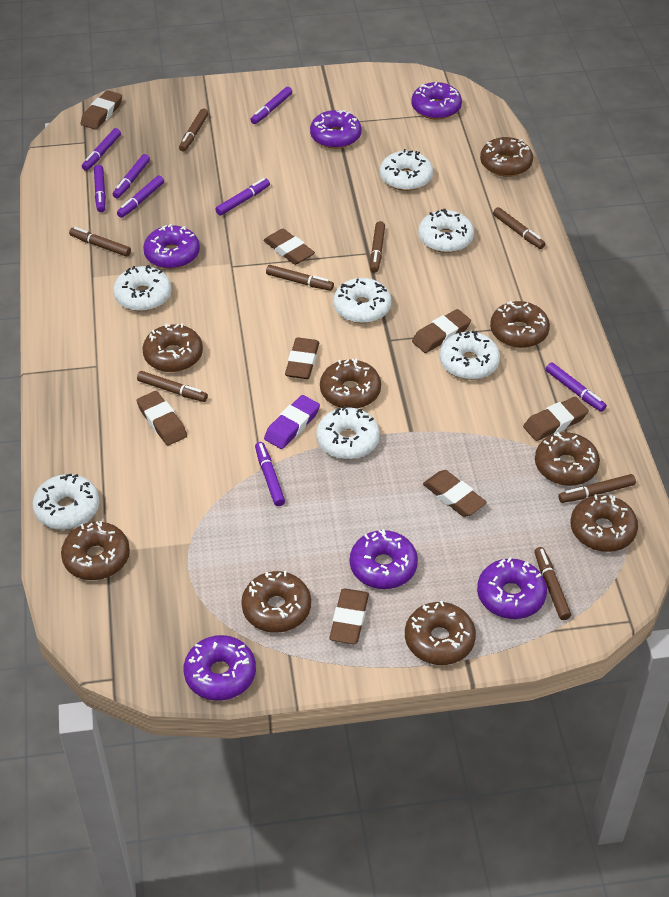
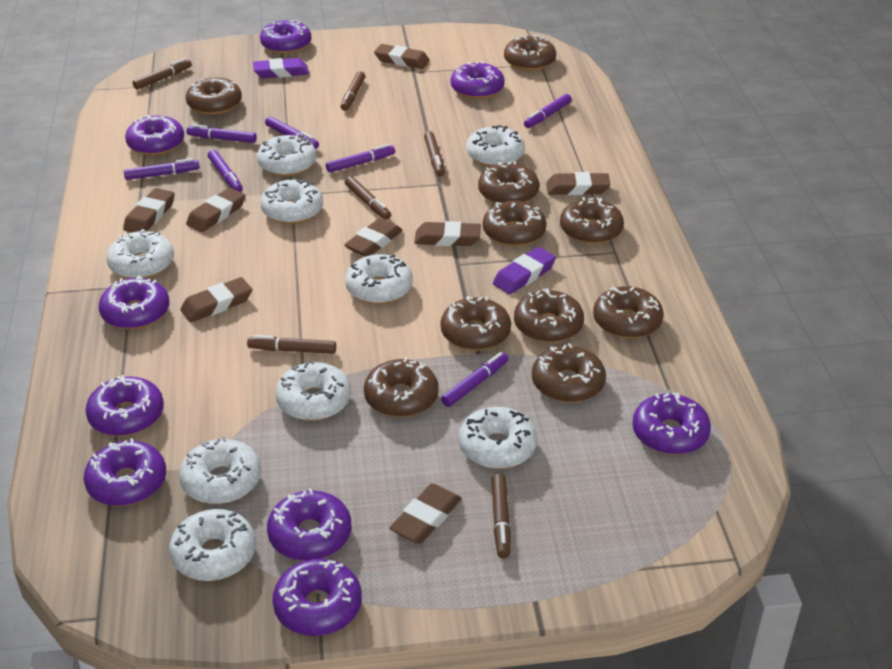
brown donut: 9 -> 10
brown marker: 8 -> 6
purple donut: 6 -> 9
purple eraser: 1 -> 2
purple marker: 8 -> 7
white donut: 7 -> 9

